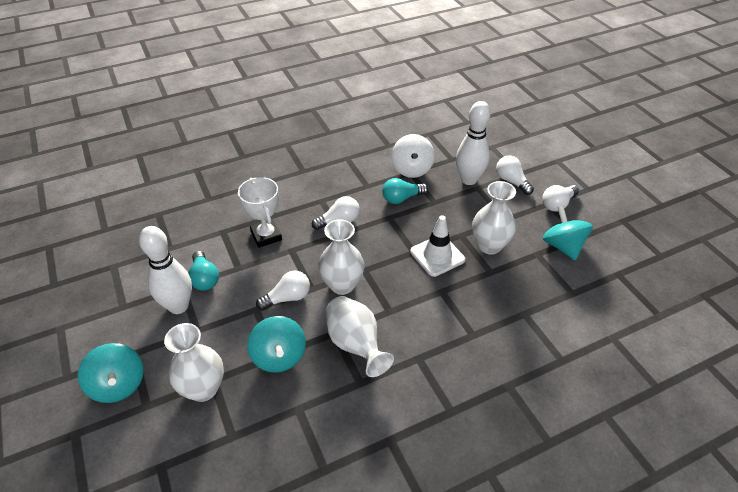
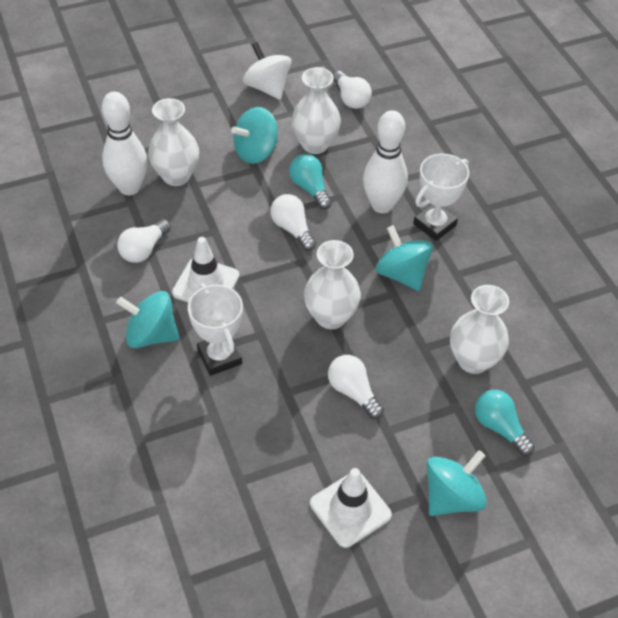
turquoise spinning top: 3 -> 4
white traffic cone: 1 -> 2
white trophy: 1 -> 2

